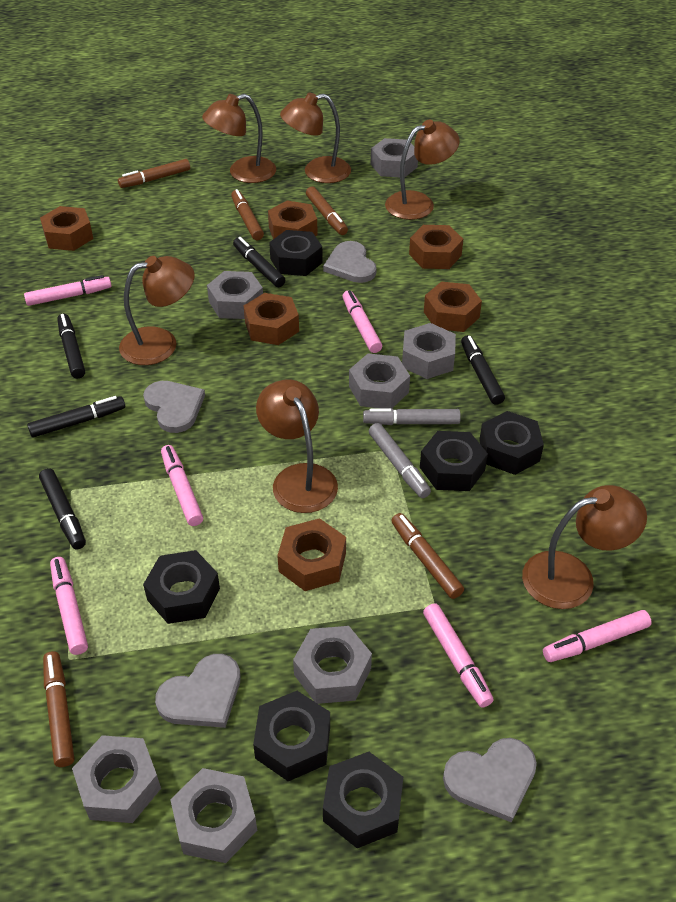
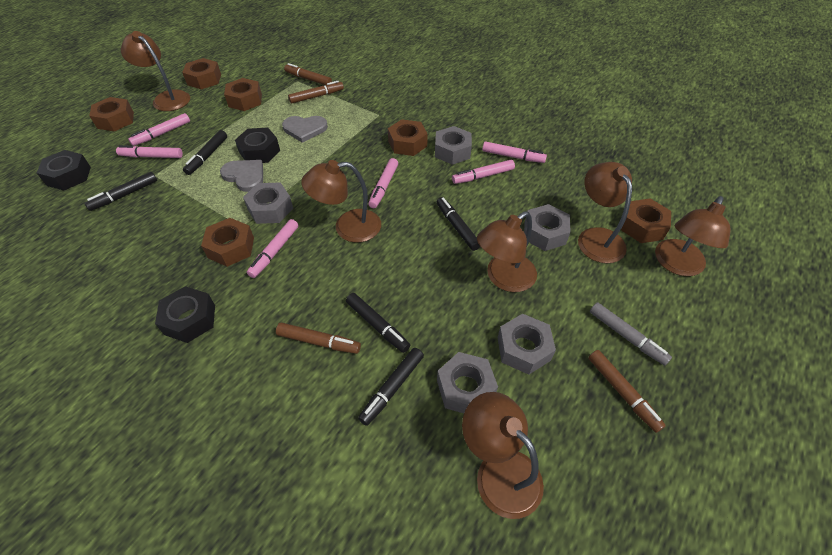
black nut: 6 -> 3
brown marker: 5 -> 4
grey heart: 4 -> 2
grey marker: 2 -> 1
grey nut: 7 -> 5

